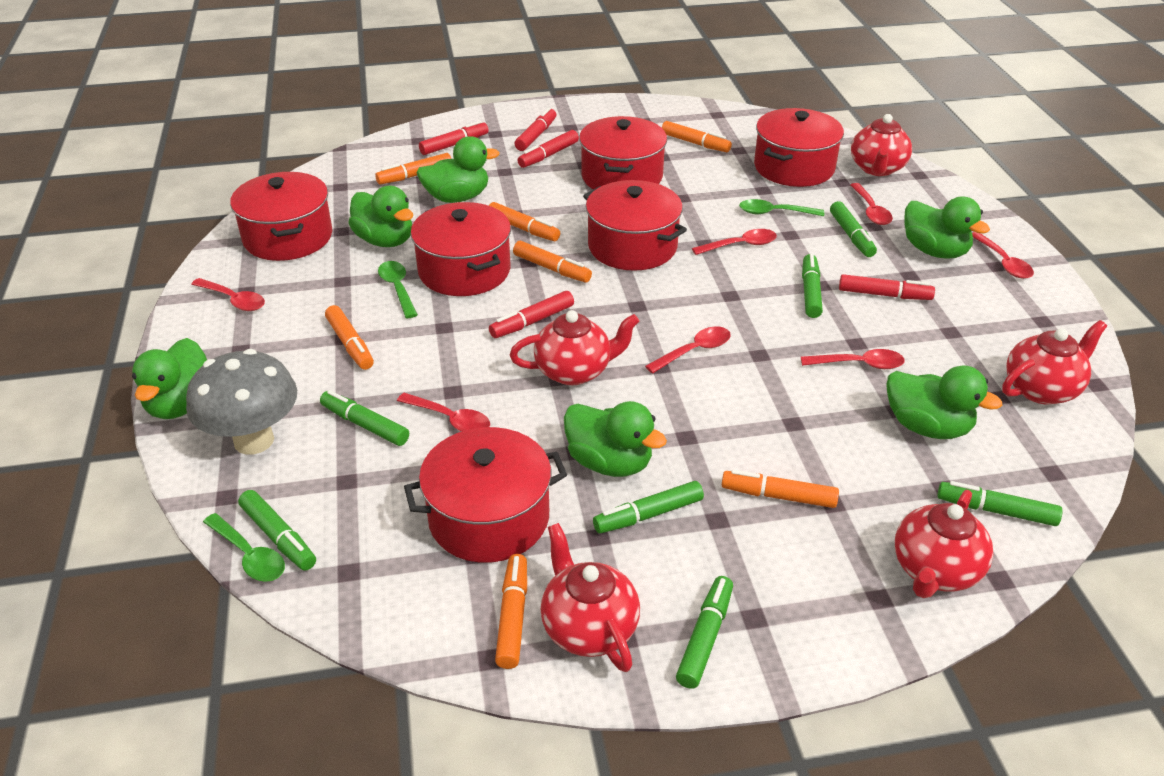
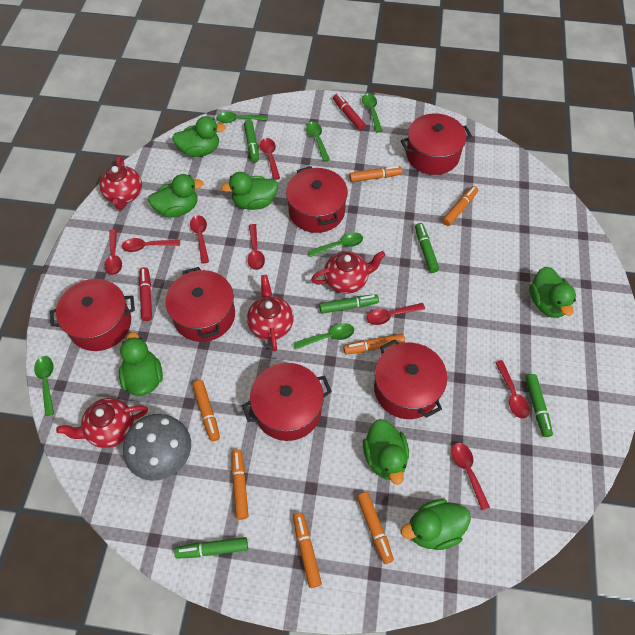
green duck: 6 -> 7
green marker: 7 -> 5
green spoon: 3 -> 6
red marker: 5 -> 2
red spoon: 7 -> 8
red teapot: 5 -> 4

